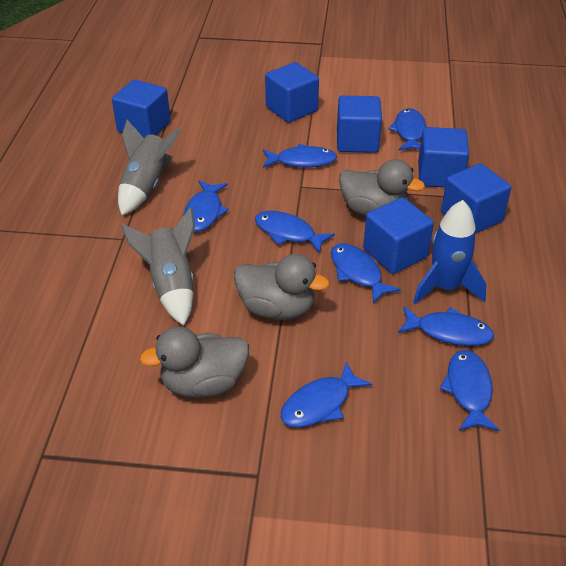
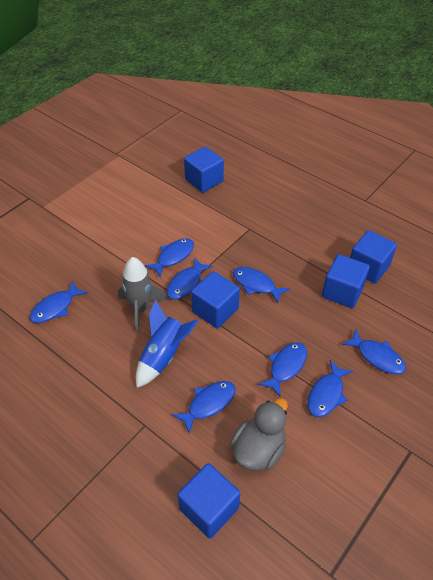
blue cube: 6 -> 5
grey duck: 3 -> 1
grey rocket: 2 -> 1

